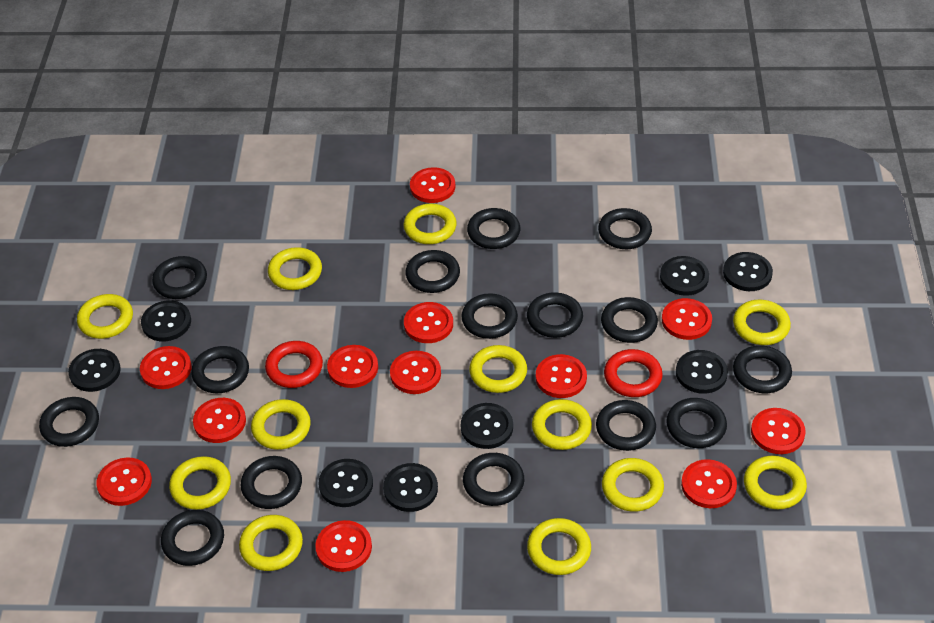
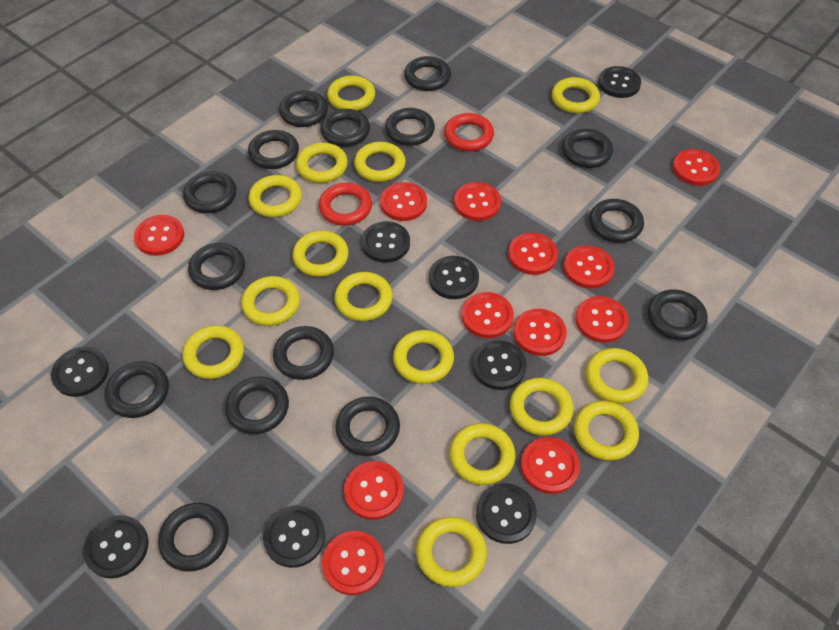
yellow ring: 12 -> 15

